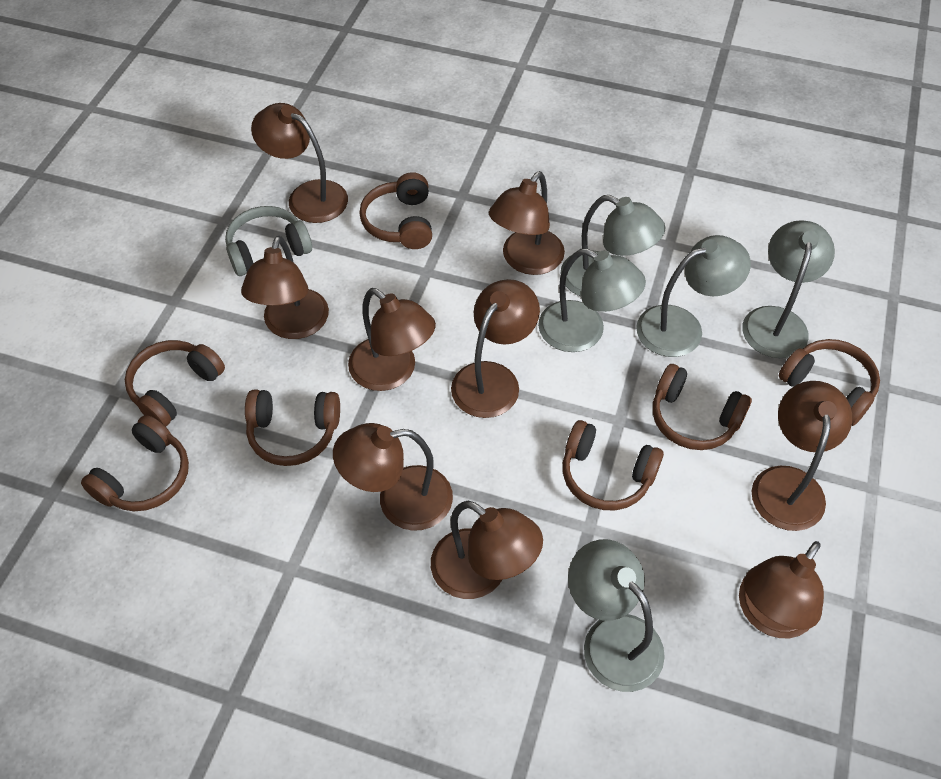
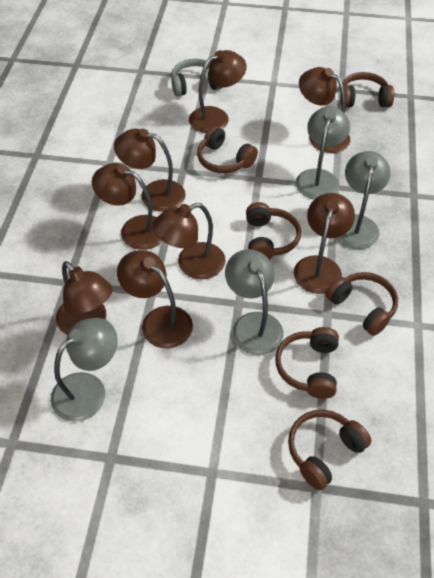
brown headphones: 7 -> 6
brown lamp: 9 -> 8
grey lamp: 5 -> 4

